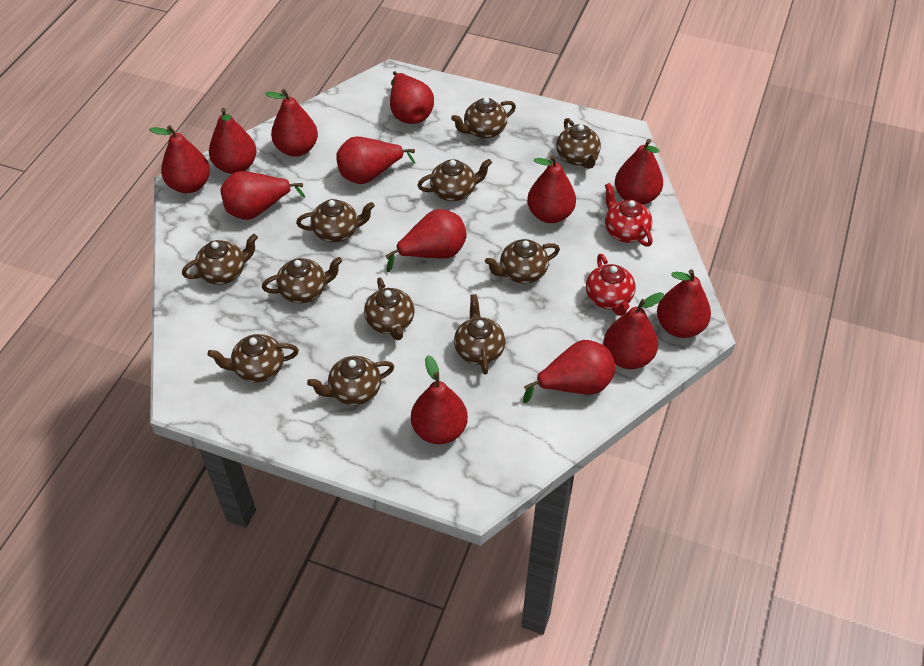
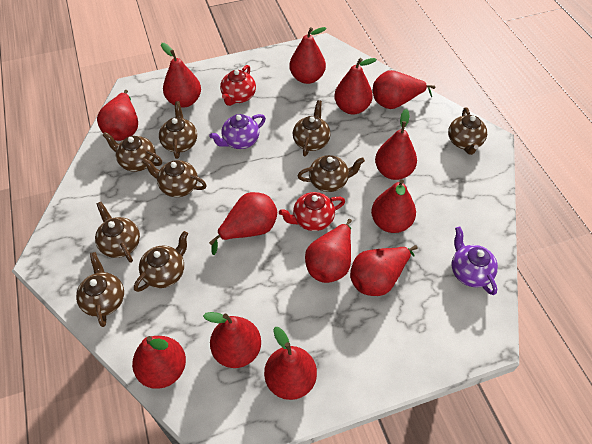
brown teapot: 11 -> 9
purple teapot: 0 -> 2

